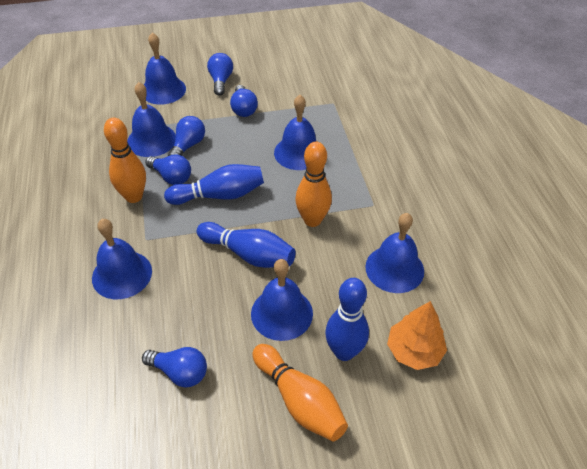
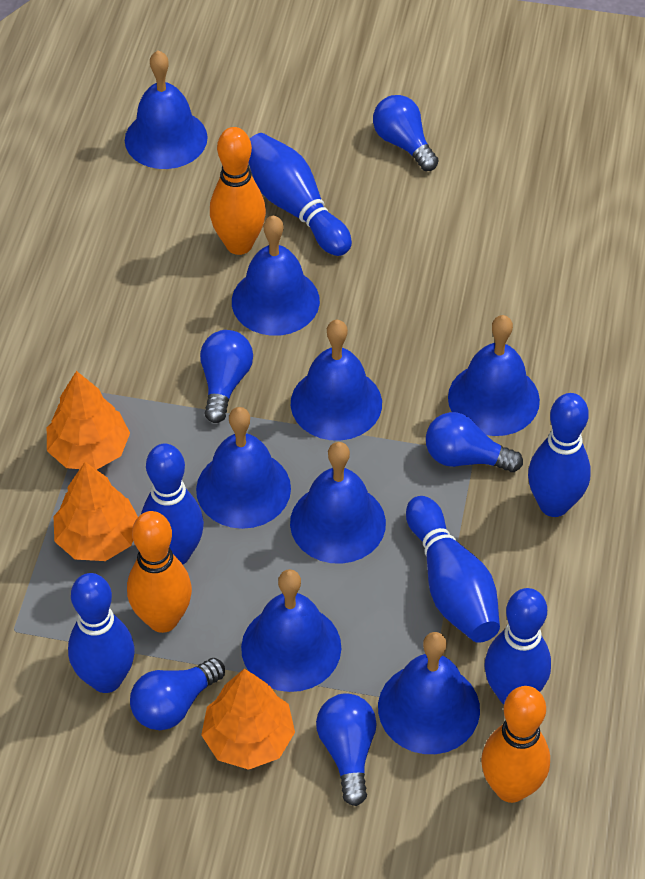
blue bell: 6 -> 8
blue bowling pin: 3 -> 6
orange tree: 1 -> 3

